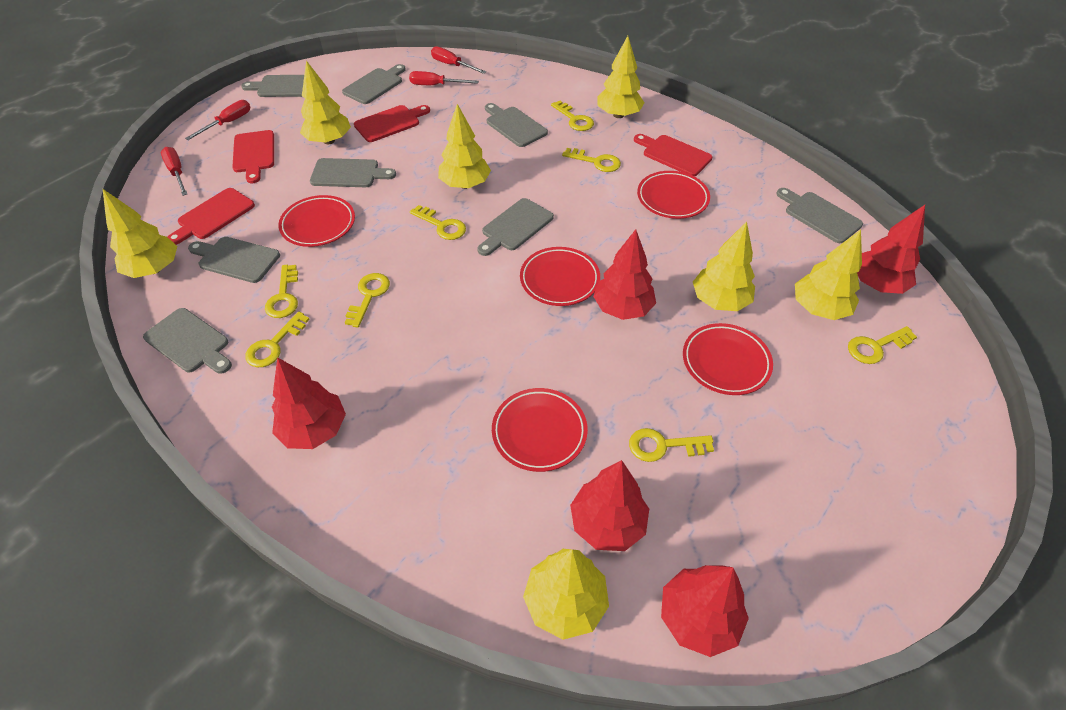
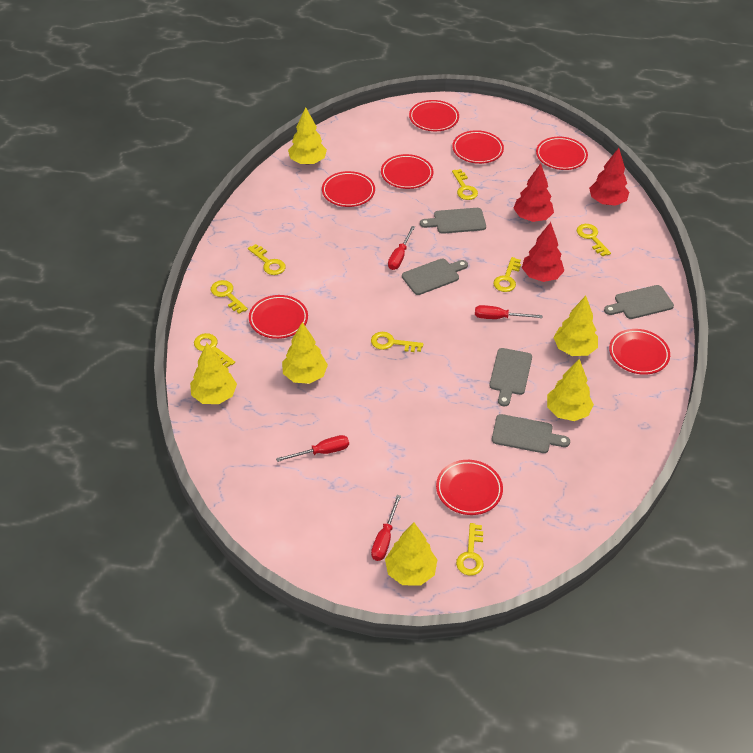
grey cutting board: 8 -> 5
red cutting board: 4 -> 0
red plate: 5 -> 8
red tree: 5 -> 3
yellow tree: 7 -> 6

